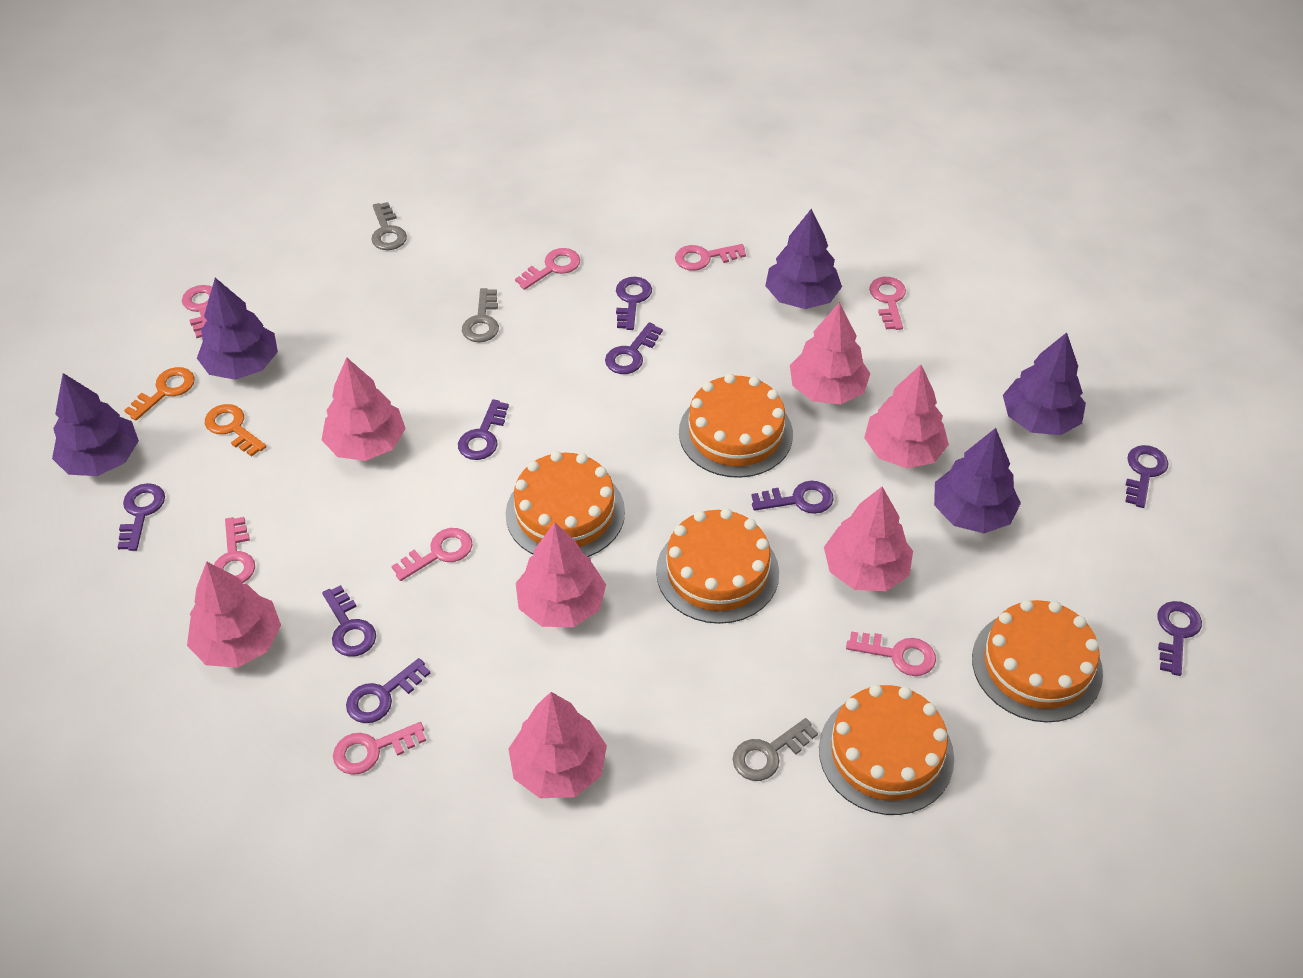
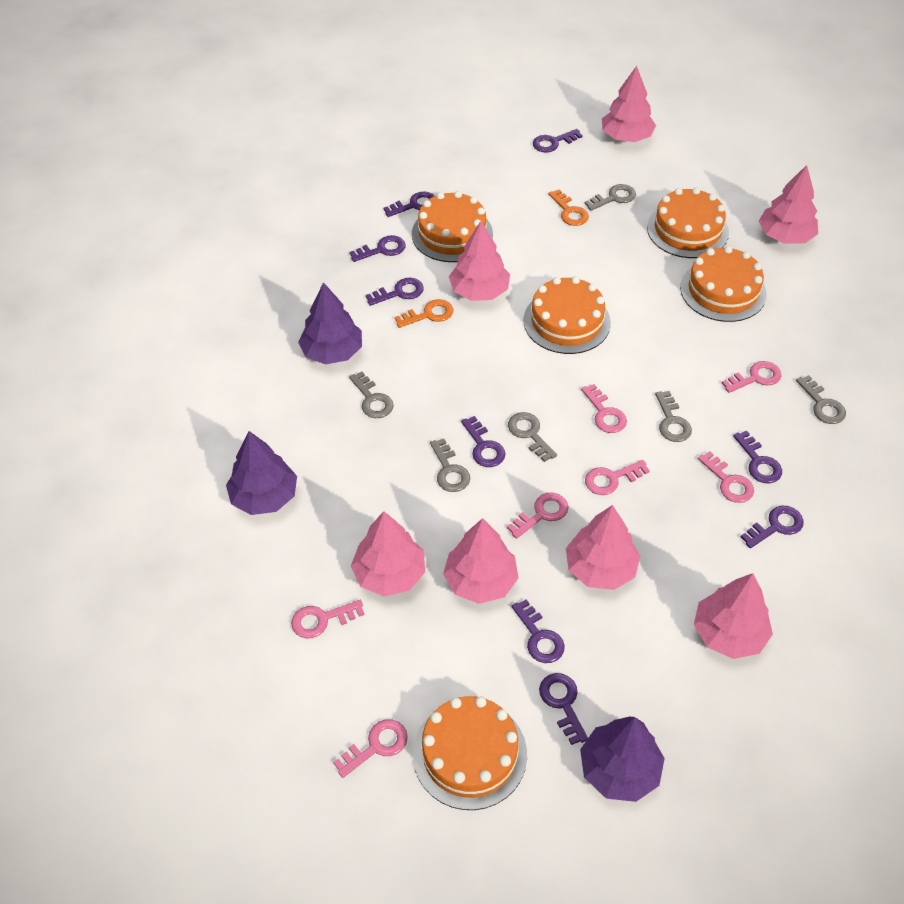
grey key: 3 -> 6
pink key: 8 -> 7
purple tree: 5 -> 3

